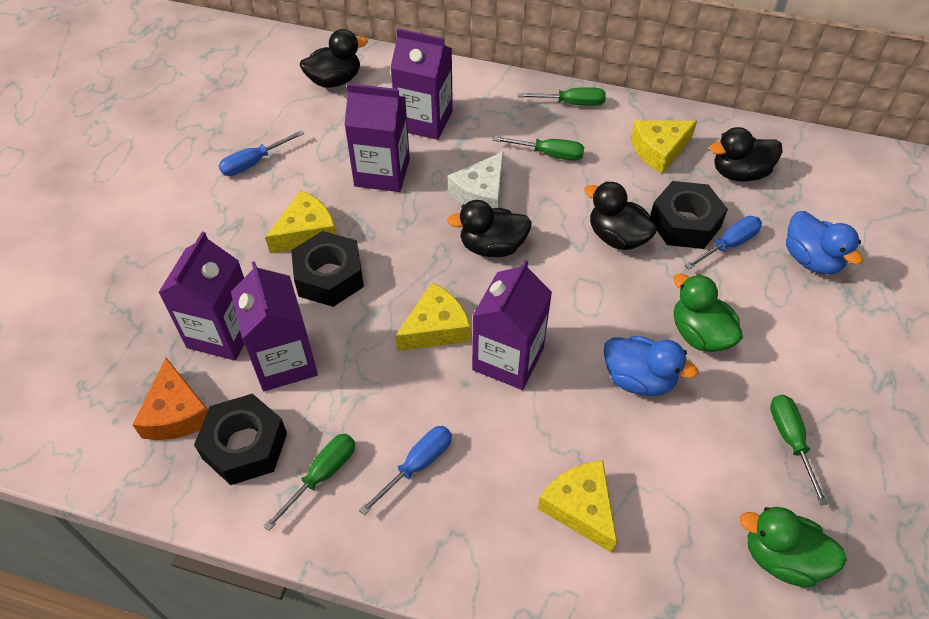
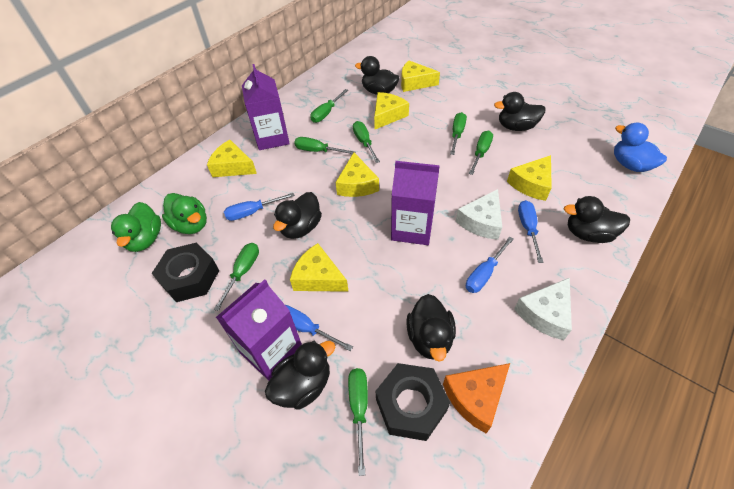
black duck: 4 -> 6
black nut: 3 -> 2
blue duck: 2 -> 1
blue screwdriver: 3 -> 4
green screwdriver: 4 -> 7
purple carton: 5 -> 3
white cheese: 1 -> 2
yellow cheese: 4 -> 6

